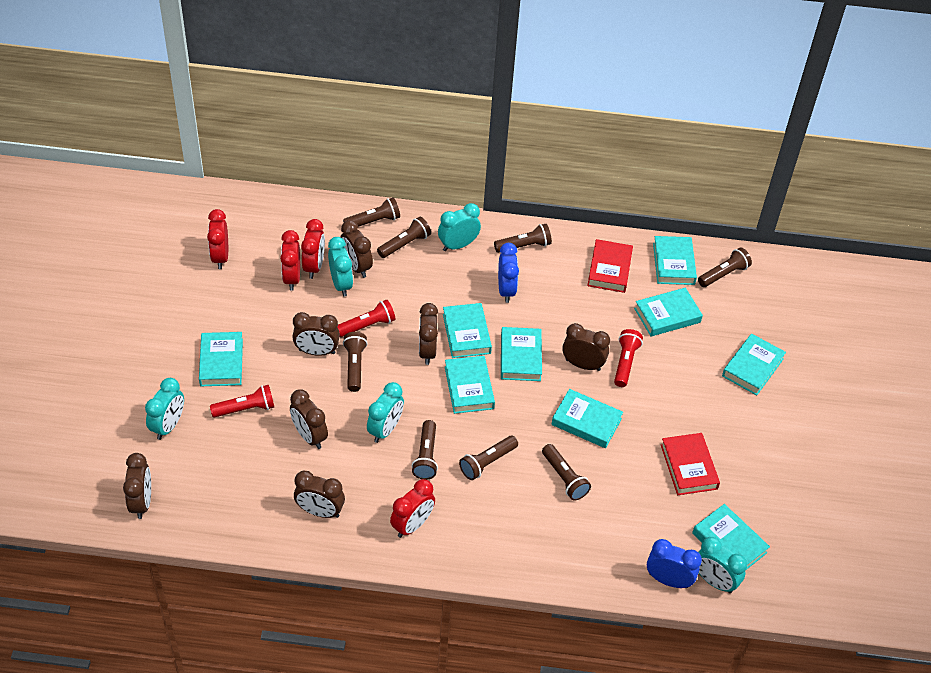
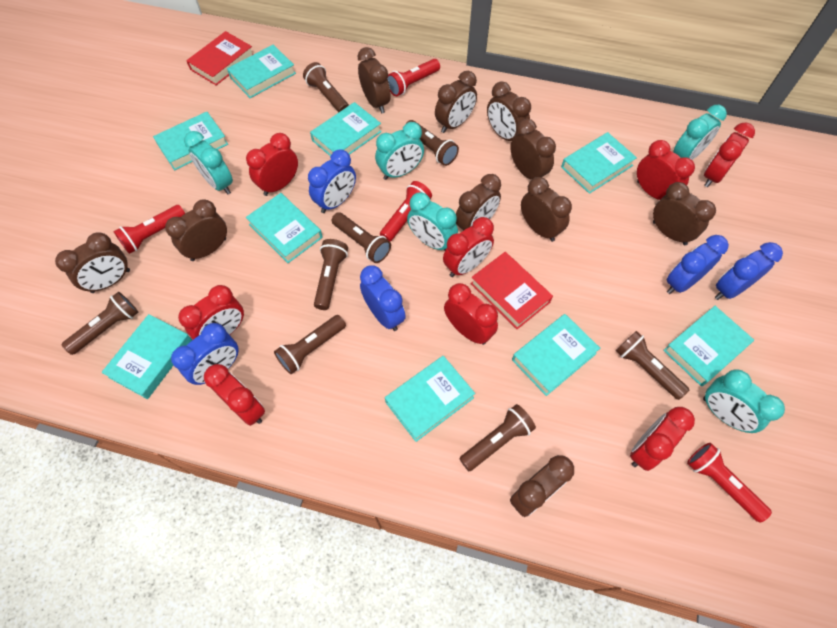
blue clock: 2 -> 5
brown clock: 7 -> 10
red clock: 4 -> 8
red flashlight: 3 -> 4

